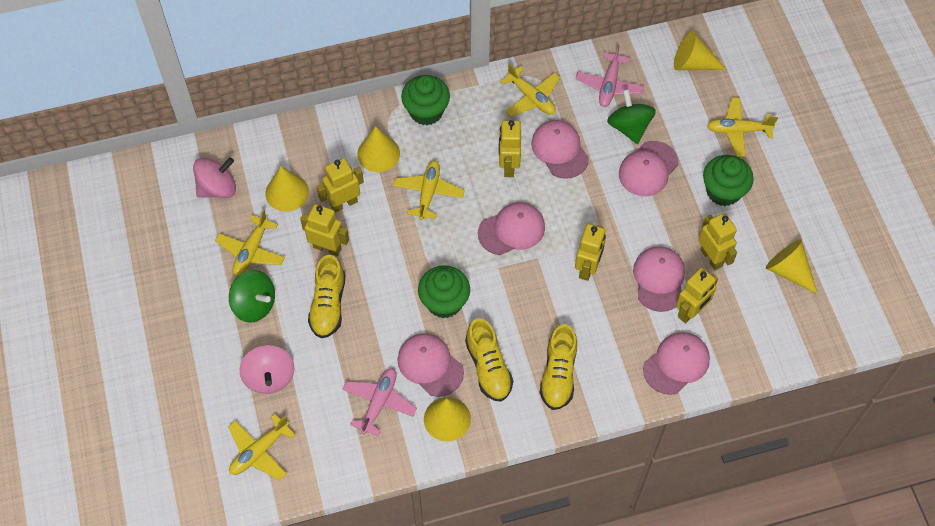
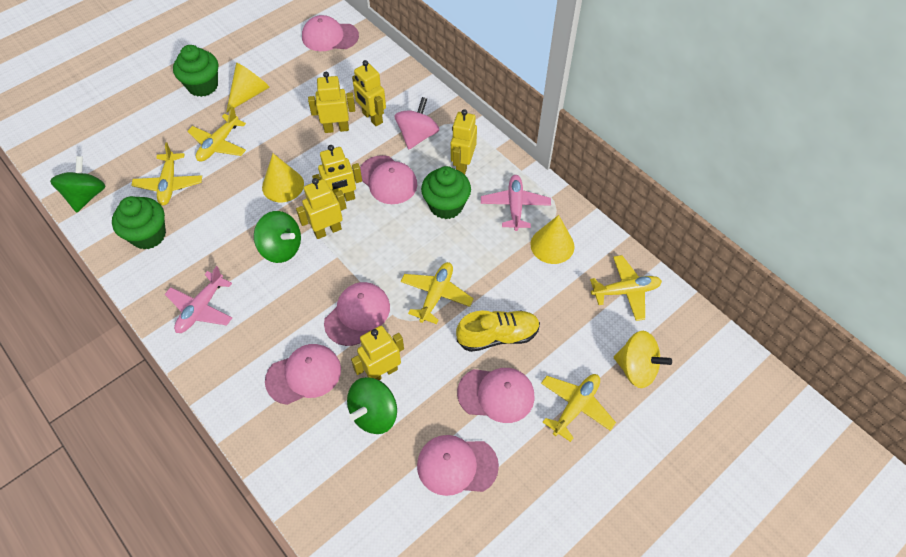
green spinning top: 2 -> 3
pink spinning top: 2 -> 1
yellow cone: 5 -> 3
yellow shoe: 3 -> 1
yellow spinning top: 0 -> 1

